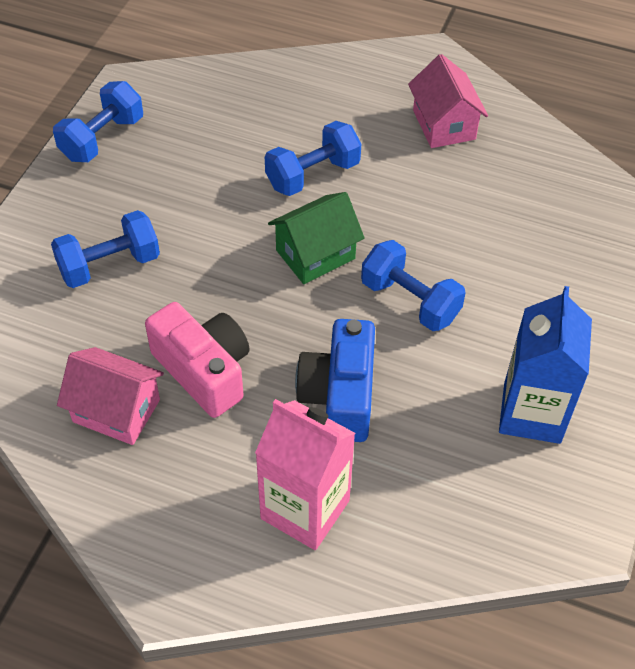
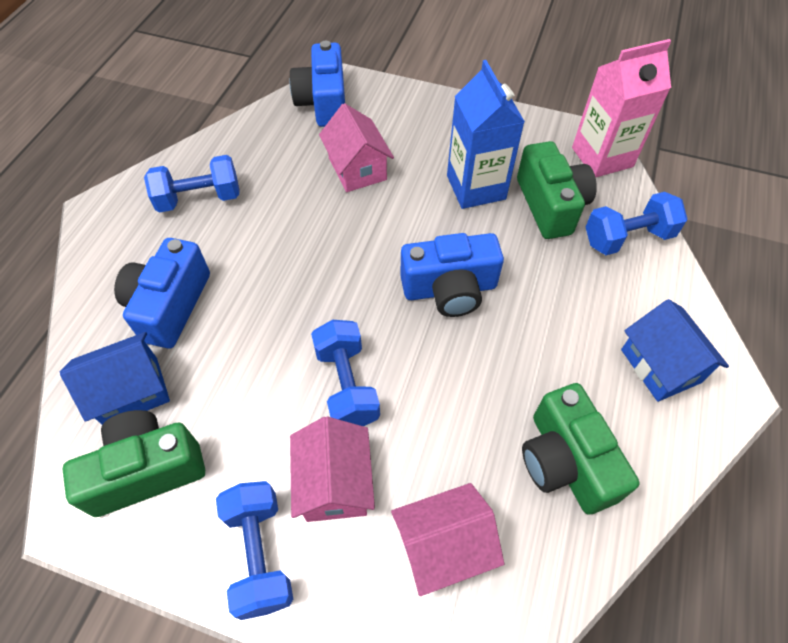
blue camera: 1 -> 3
blue house: 0 -> 2
green camera: 0 -> 3
green house: 1 -> 0
pink camera: 1 -> 0
pink house: 2 -> 3

